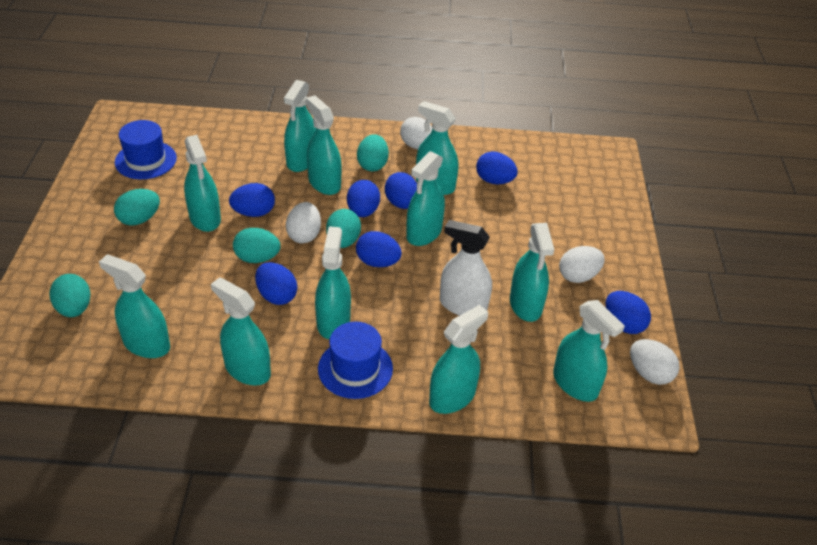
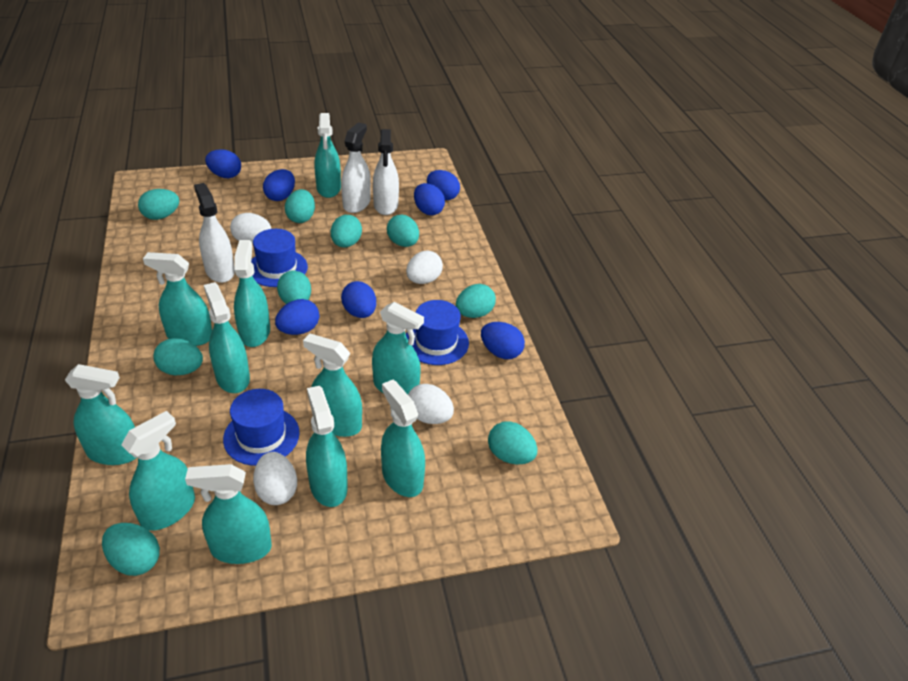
blue hat: 2 -> 3
turquoise egg: 5 -> 9
white spray bottle: 1 -> 3

